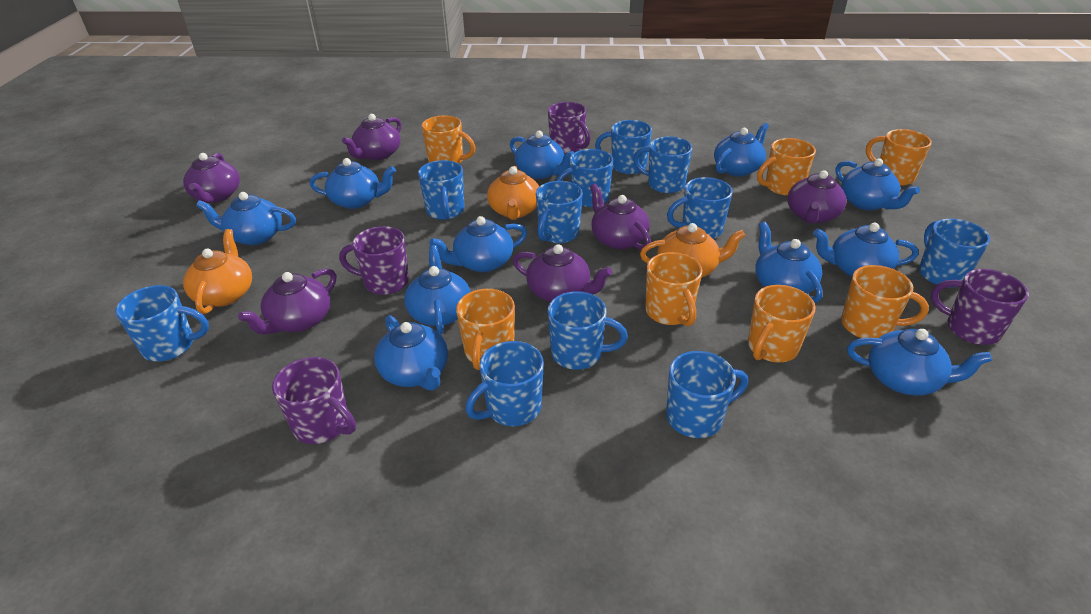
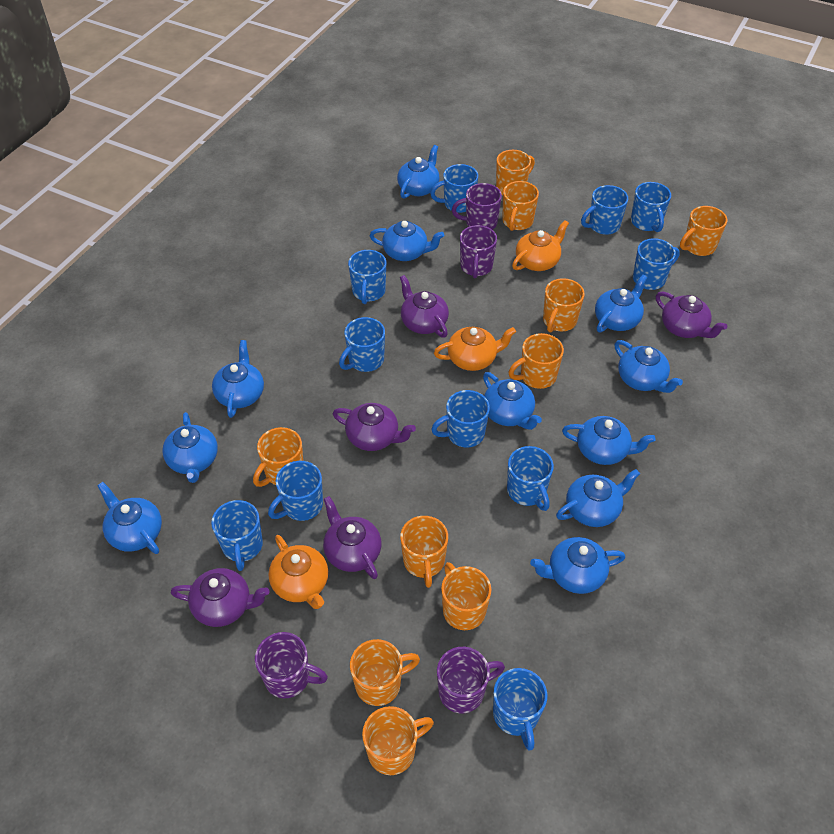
orange mug: 7 -> 10
purple teapot: 6 -> 5

